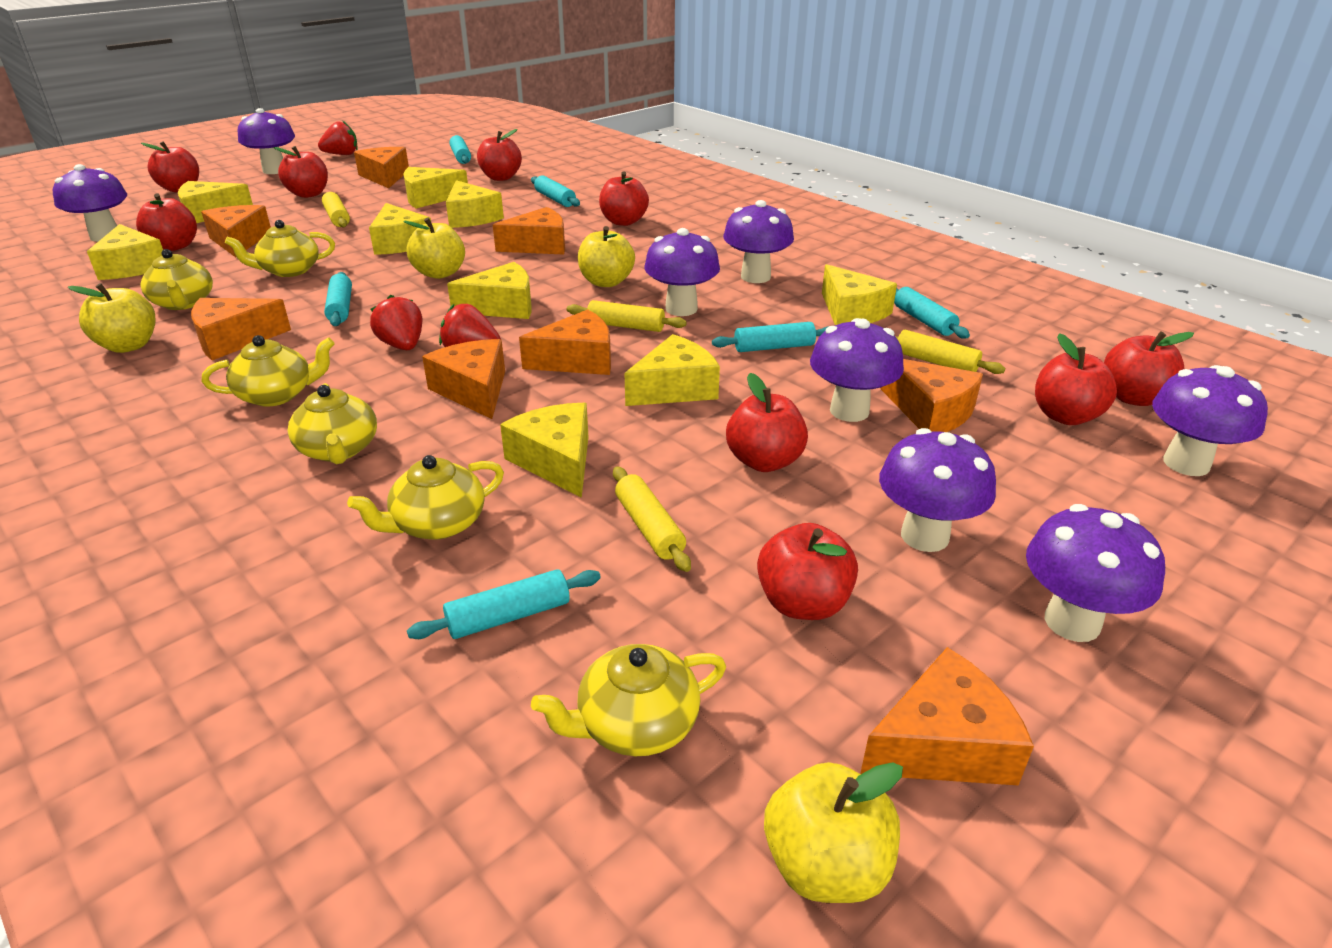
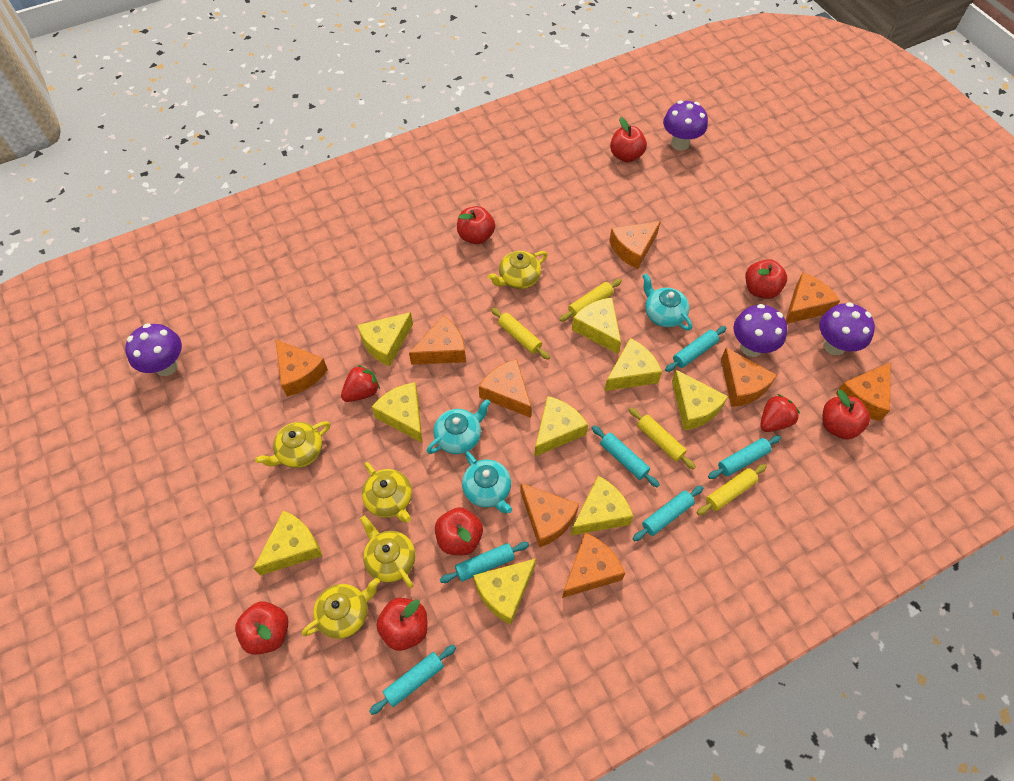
orange cheese: 8 -> 9
purple mushroom: 8 -> 4
red apple: 9 -> 7
red strawberry: 3 -> 2
turquoise teapot: 0 -> 3
yellow apple: 4 -> 0
yellow teapot: 6 -> 5

